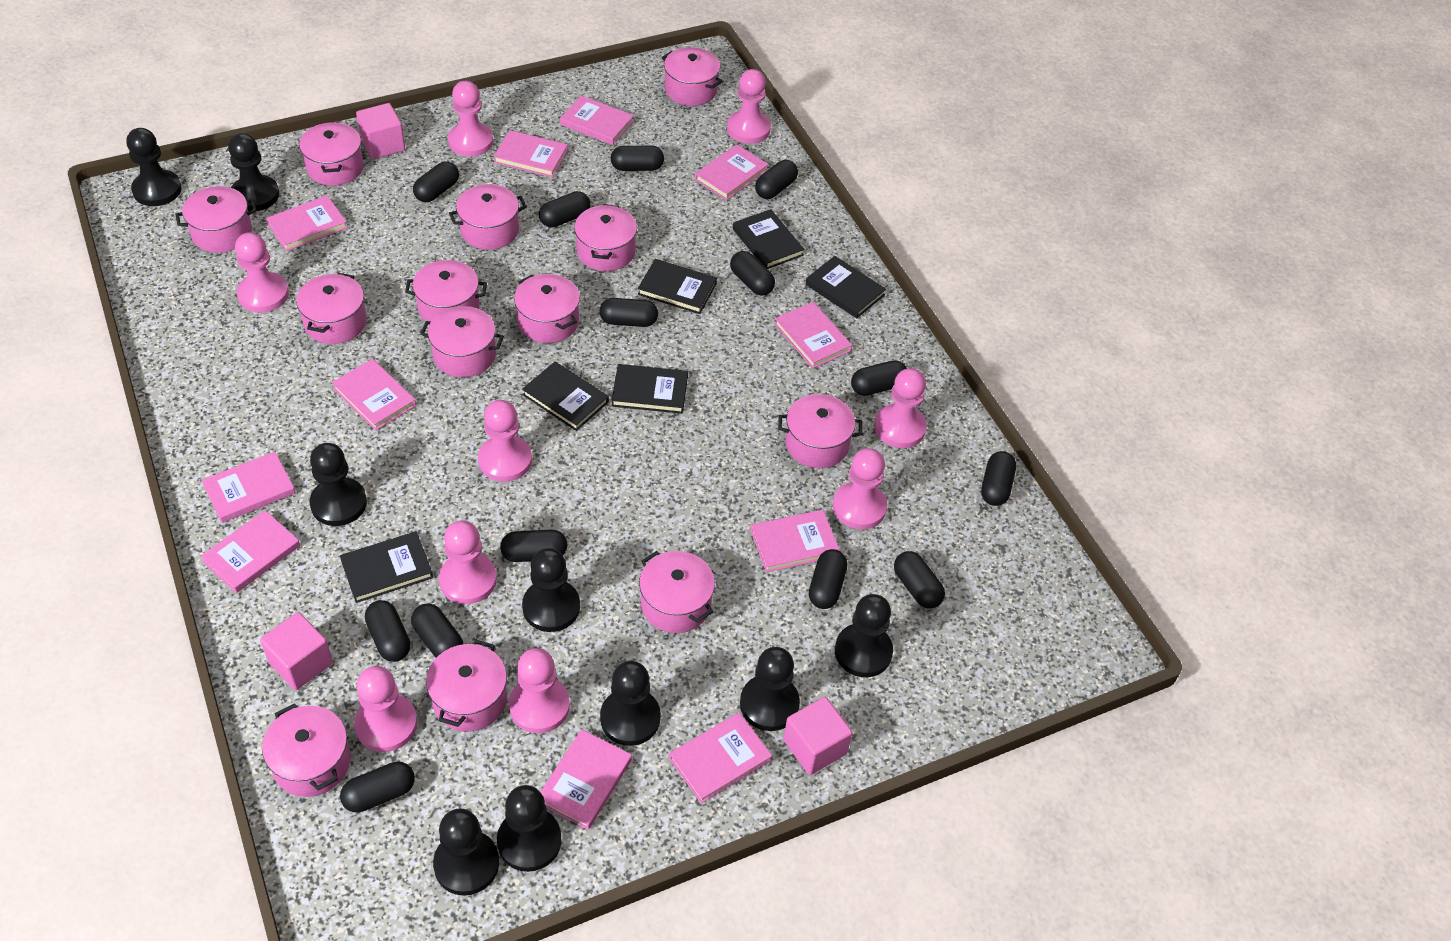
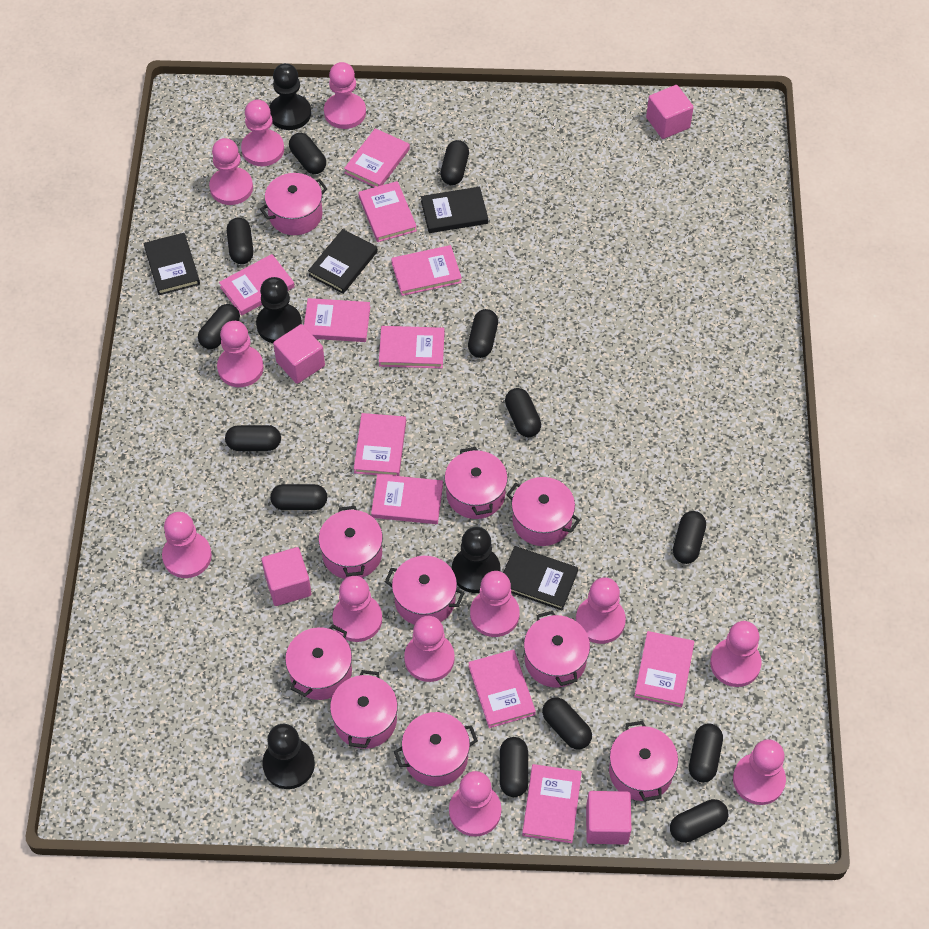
black book: 6 -> 4
black capsule: 14 -> 13
black pawn: 9 -> 4
pink cube: 3 -> 4
pink pawn: 9 -> 12
pink pot: 13 -> 10

